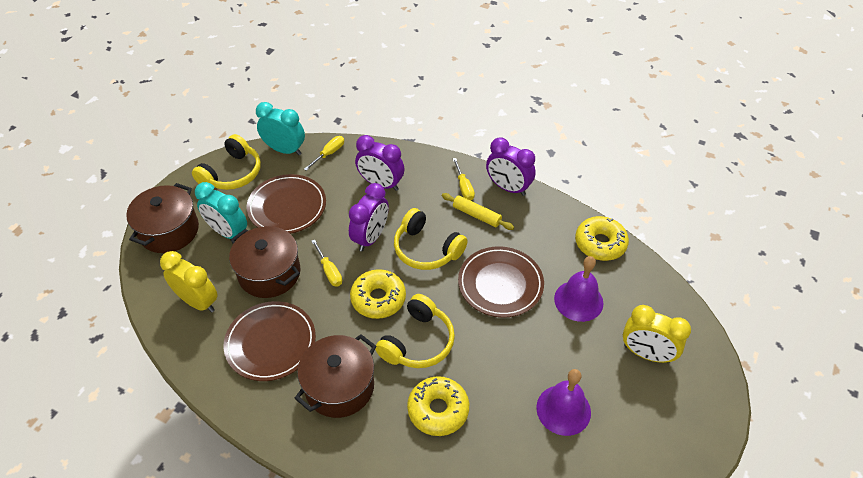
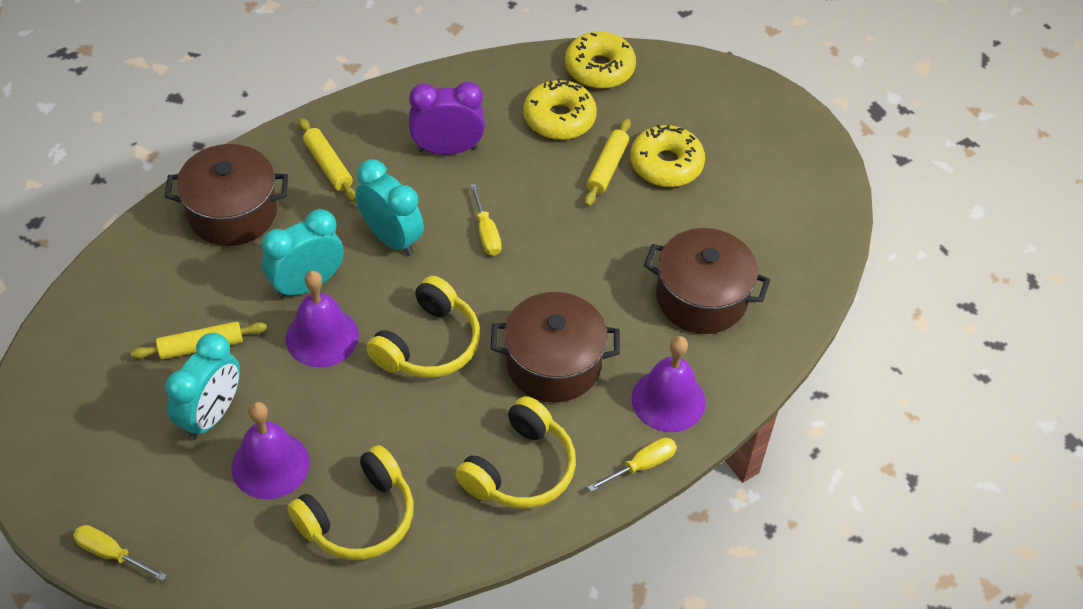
brown plate: 3 -> 0
purple bell: 2 -> 3
purple clock: 3 -> 1
turquoise clock: 2 -> 3
yellow clock: 2 -> 0
yellow rolling pin: 1 -> 3

